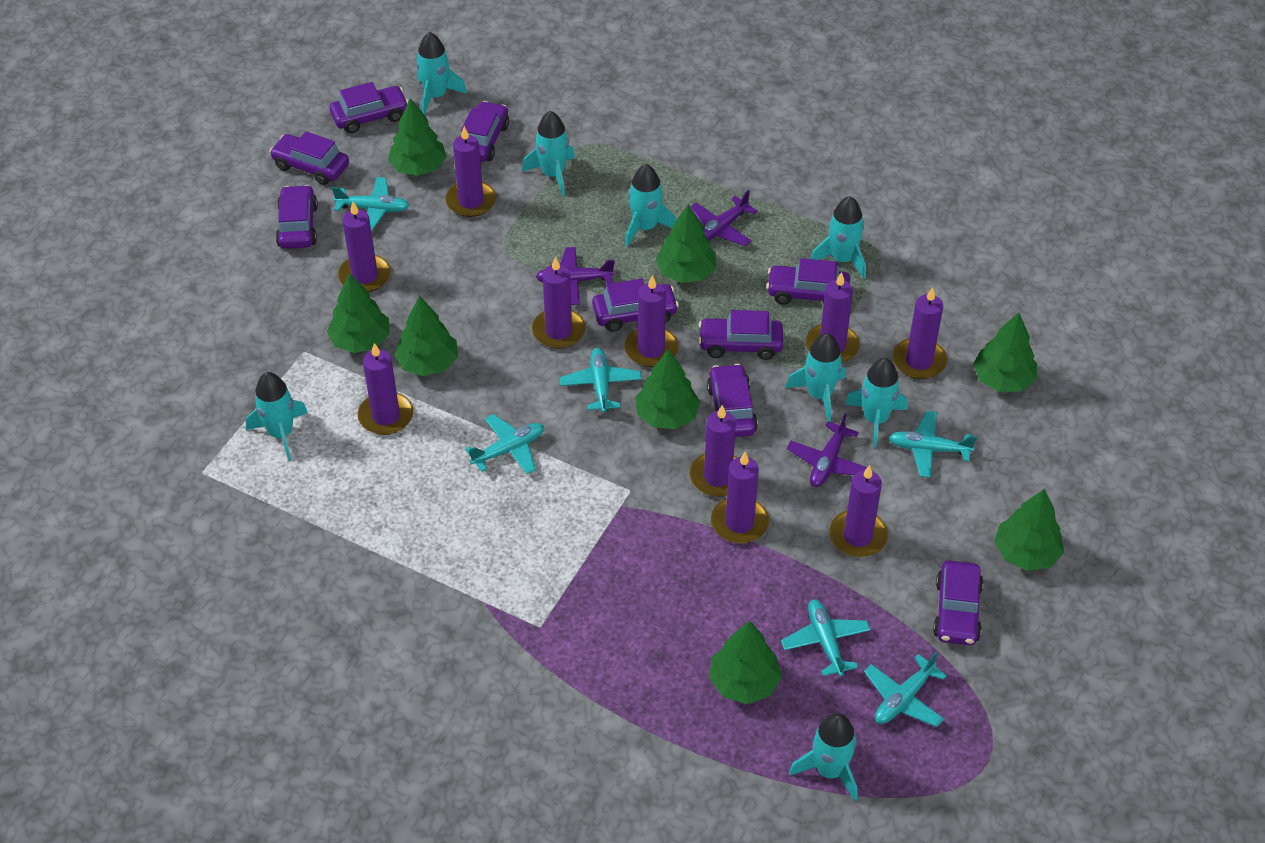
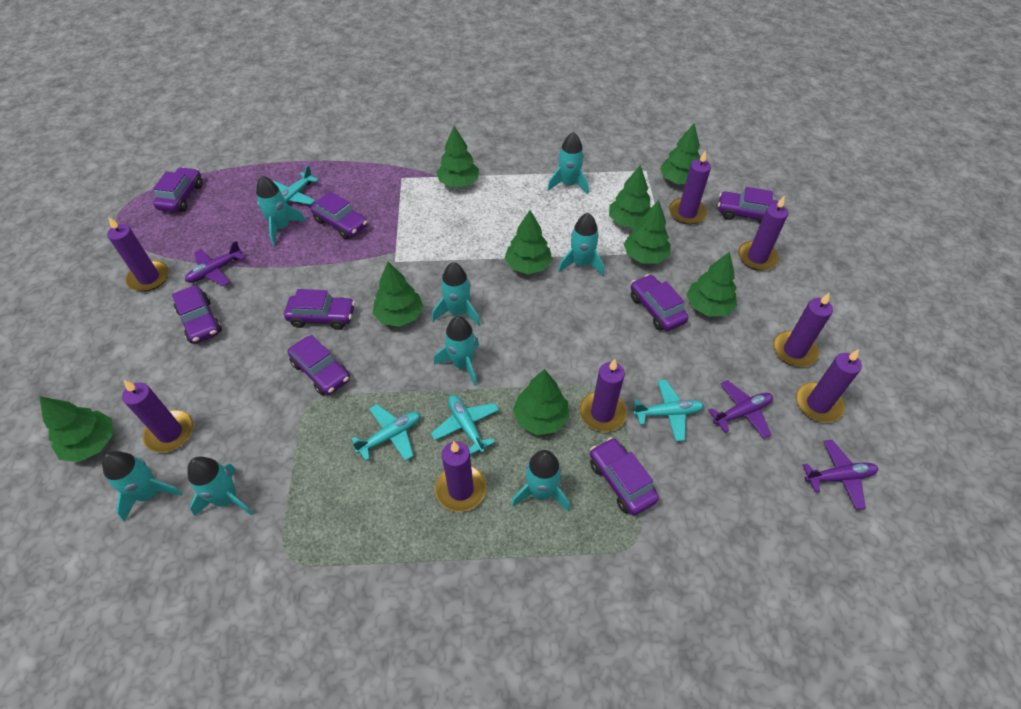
green tree: 8 -> 9
purple candle: 10 -> 8
purple car: 9 -> 8
turquoise plane: 6 -> 4

